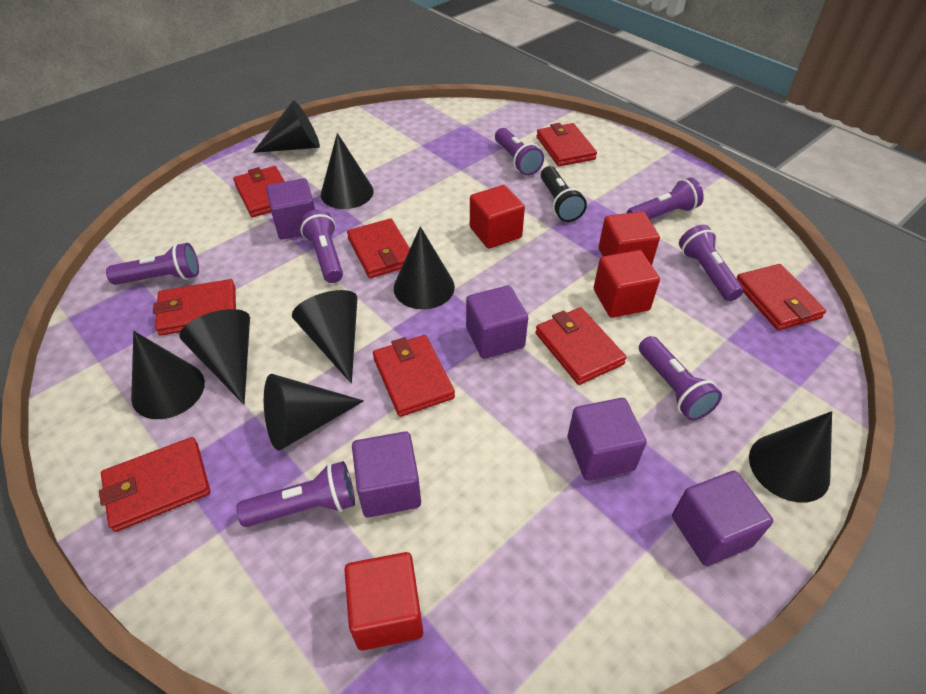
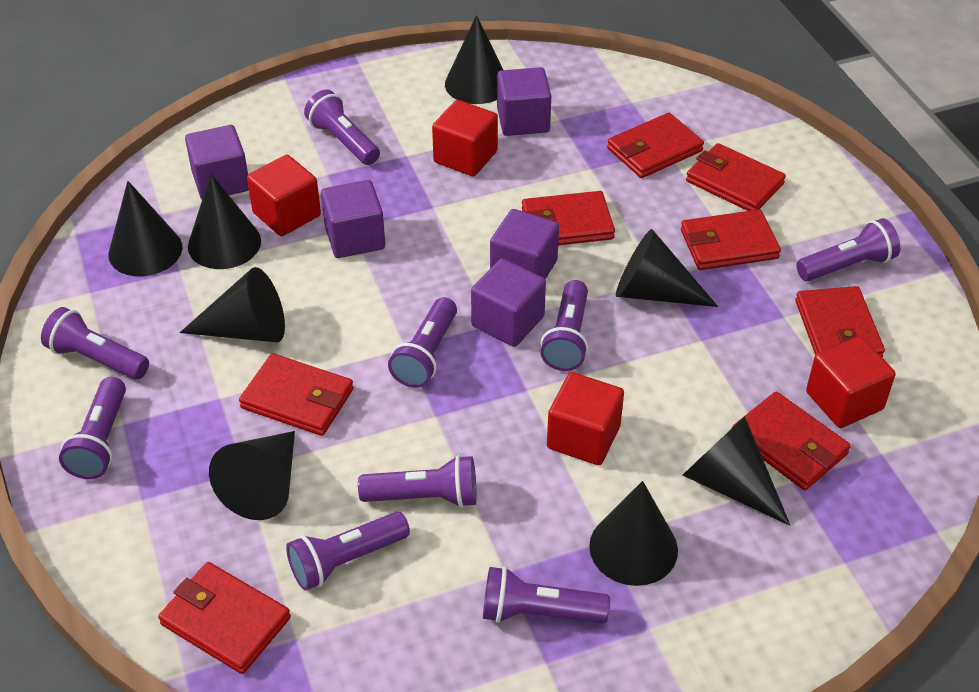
black flashlight: 1 -> 0
purple flashlight: 7 -> 9

